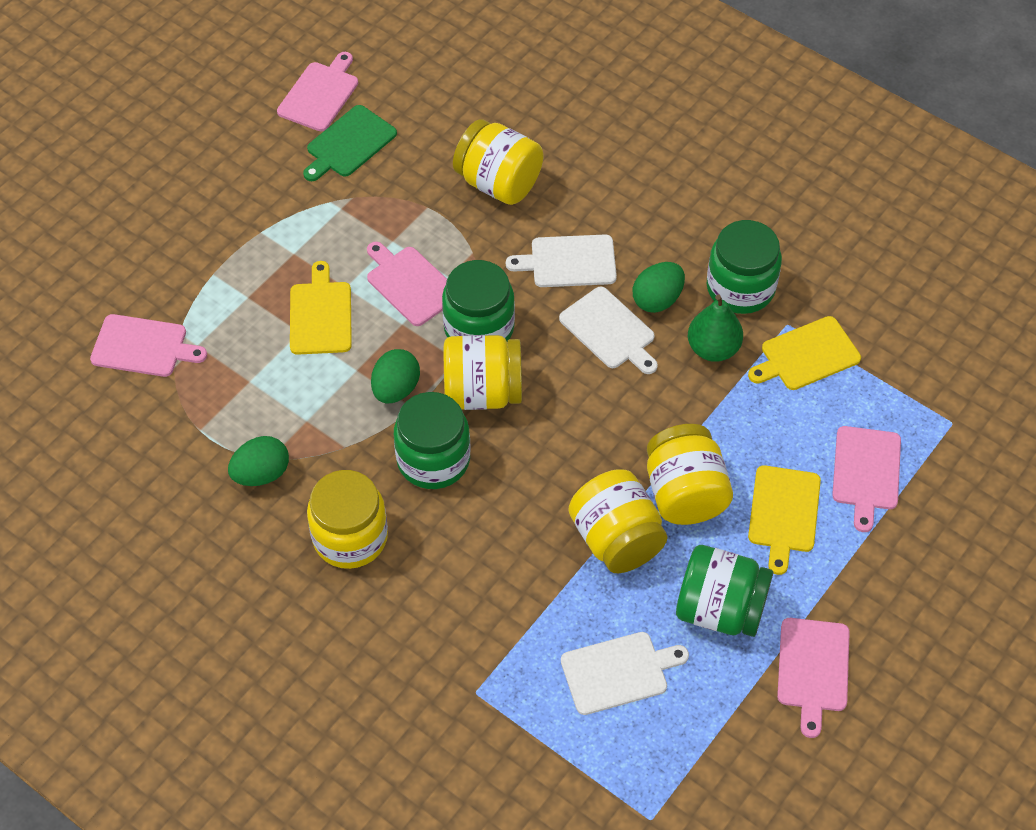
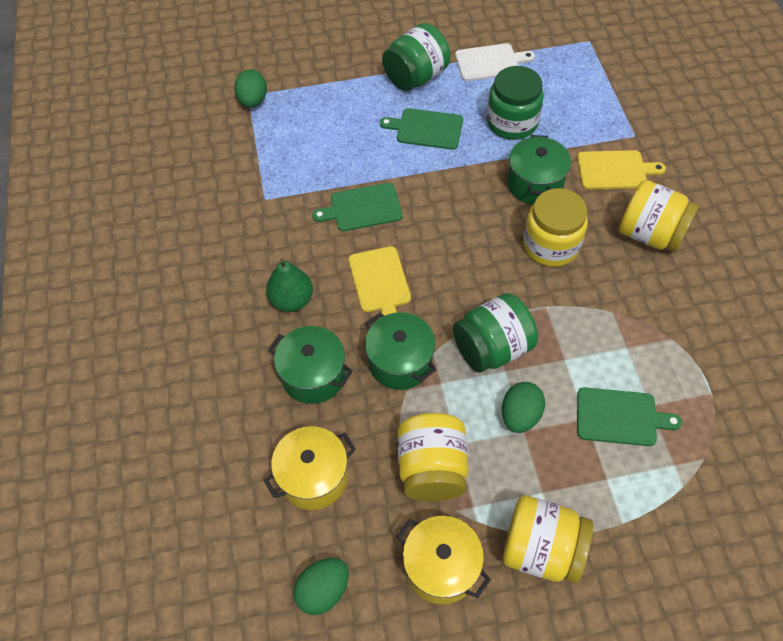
green cutting board: 1 -> 3
green jar: 4 -> 3
green pot: 0 -> 3
pink cutting board: 5 -> 0
white cutting board: 3 -> 1
yellow cutting board: 3 -> 2
yellow jar: 5 -> 4
yellow pot: 0 -> 2

